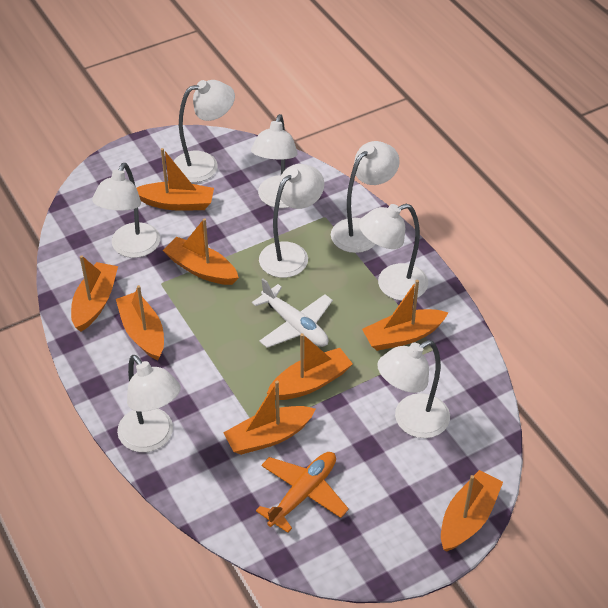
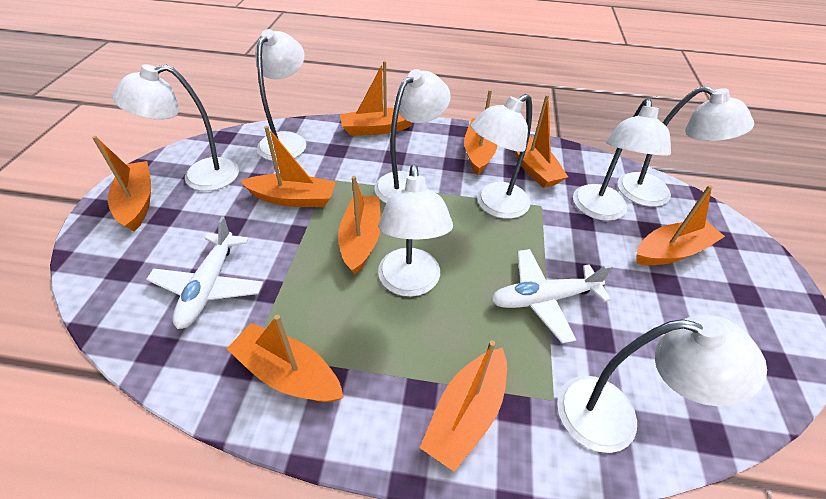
orange boat: 8 -> 9
orange plane: 1 -> 0
white plane: 1 -> 2

